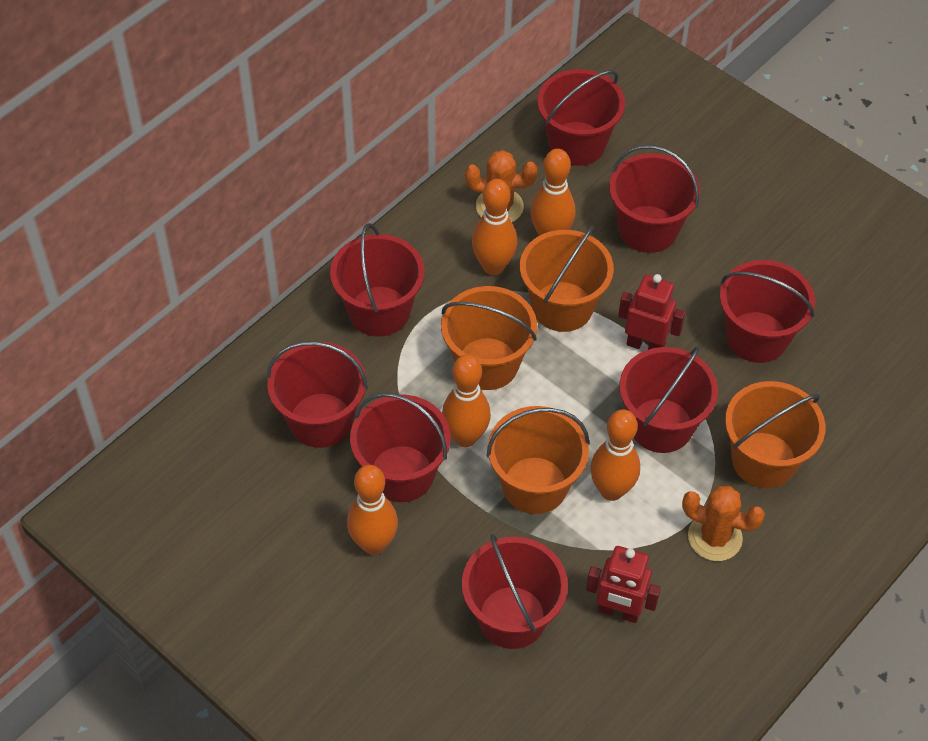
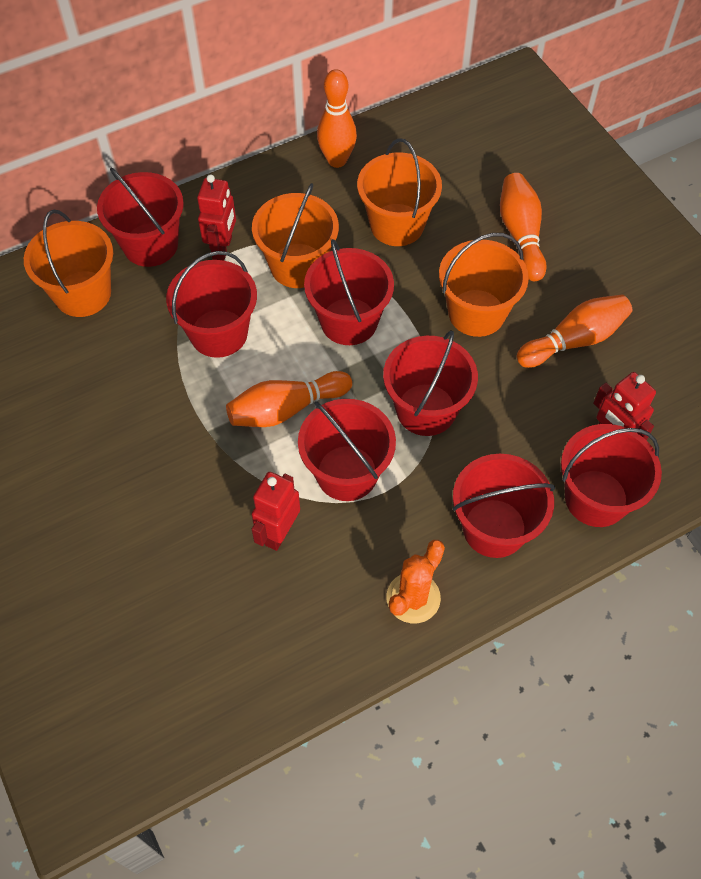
orange bowling pin: 5 -> 4
orange cactus: 2 -> 1
red bucket: 8 -> 7
red robot: 2 -> 3

